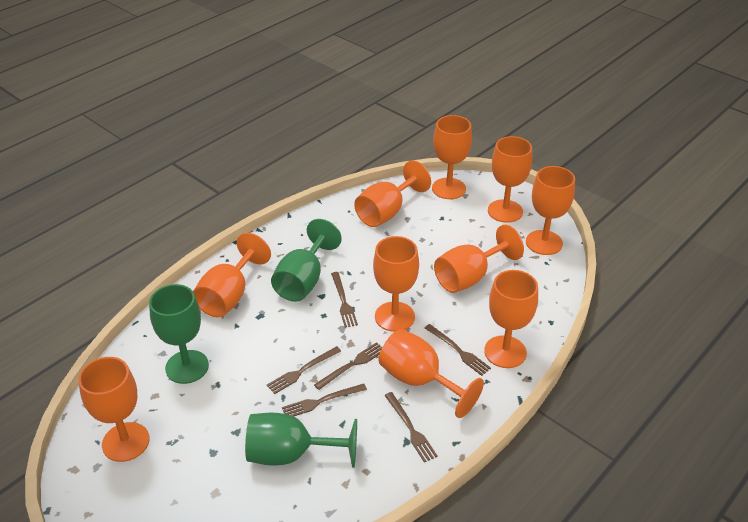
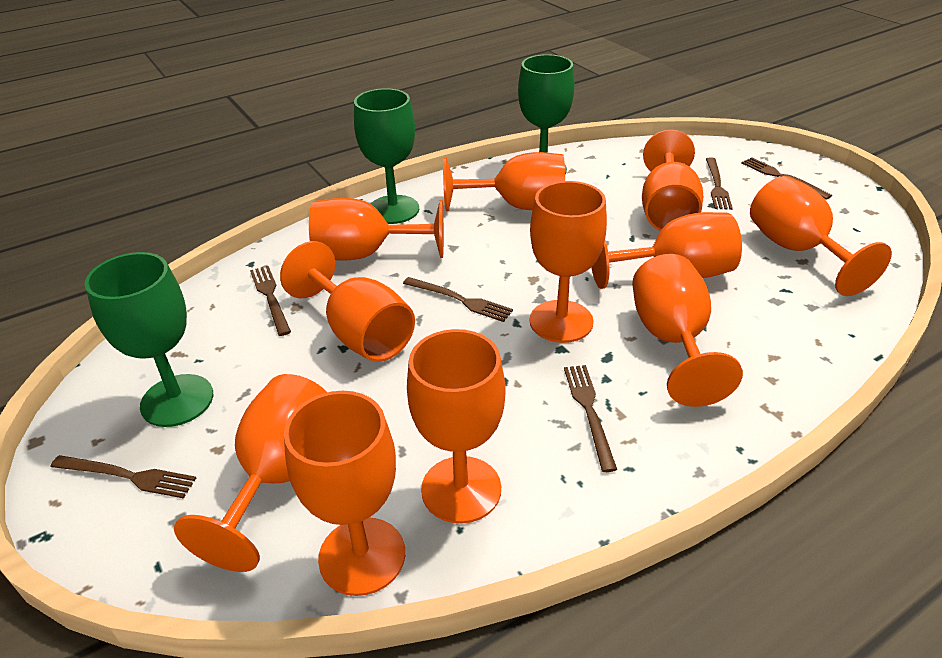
orange goblet: 10 -> 11

